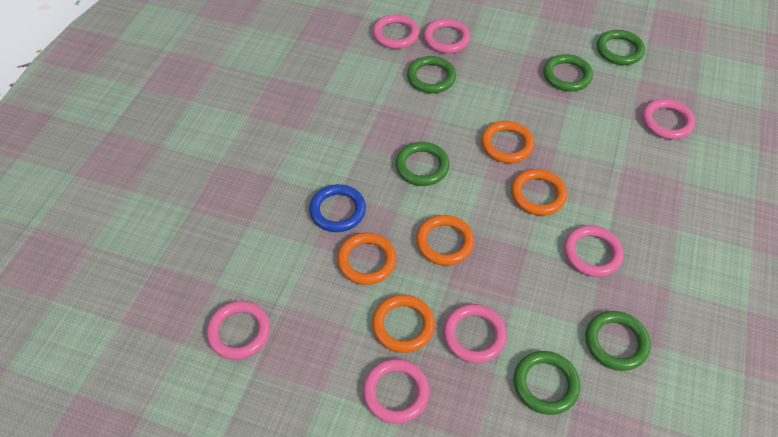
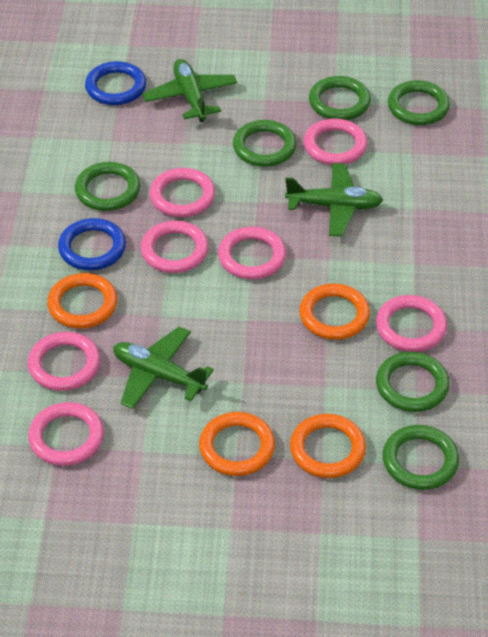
blue ring: 1 -> 2
green plane: 0 -> 3
orange ring: 5 -> 4

